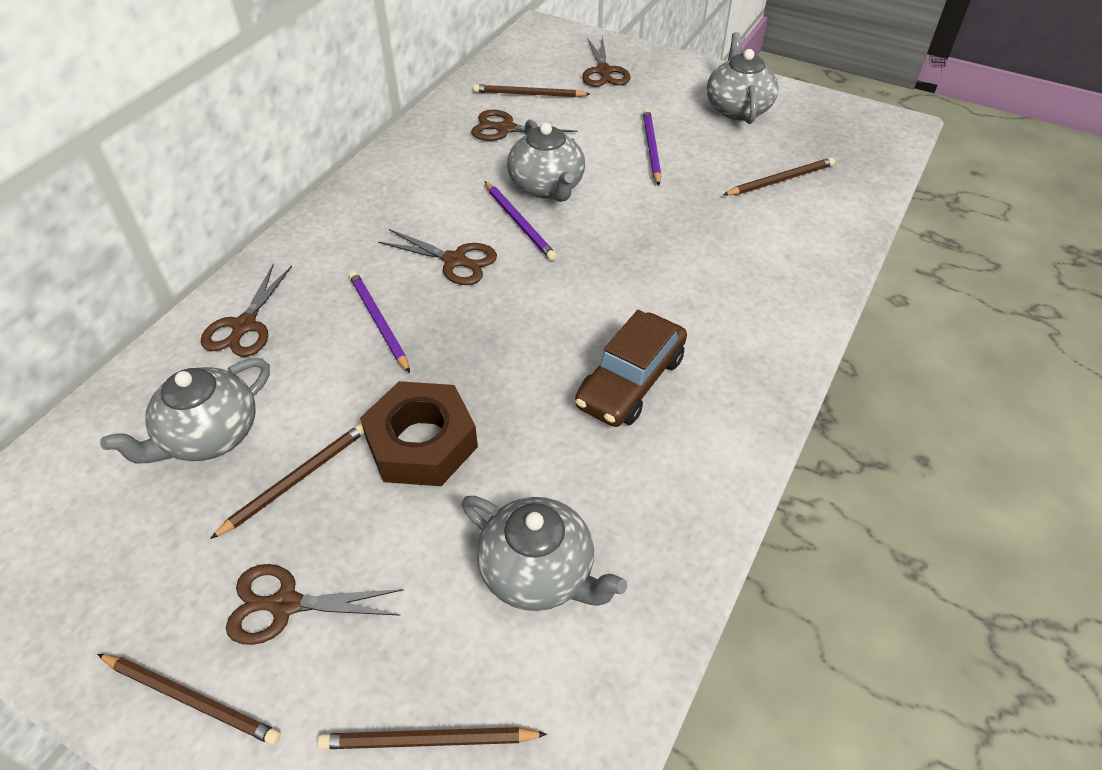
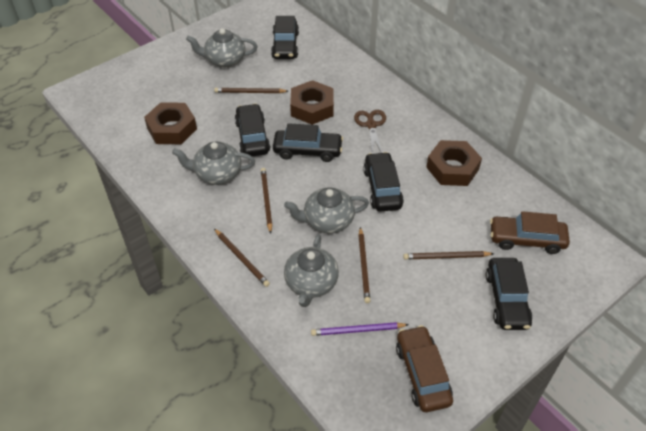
black car: 0 -> 5
brown car: 1 -> 2
brown nut: 1 -> 3
brown scissors: 5 -> 1
purple pencil: 3 -> 1

